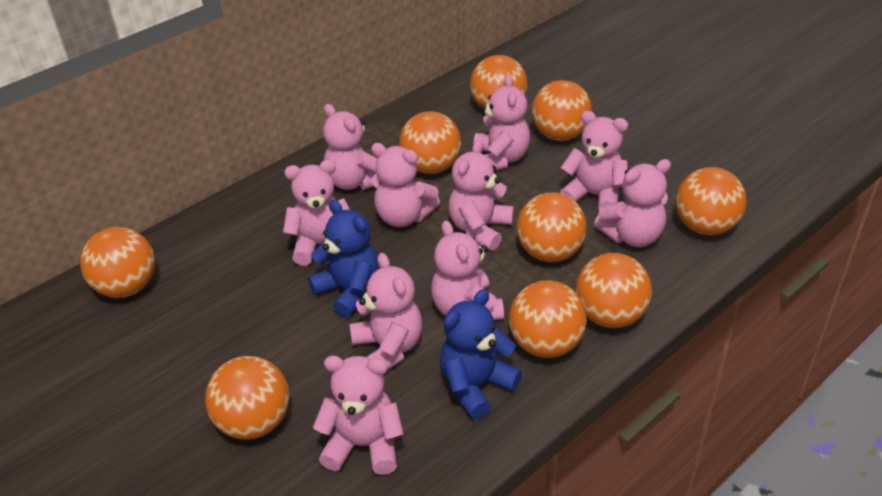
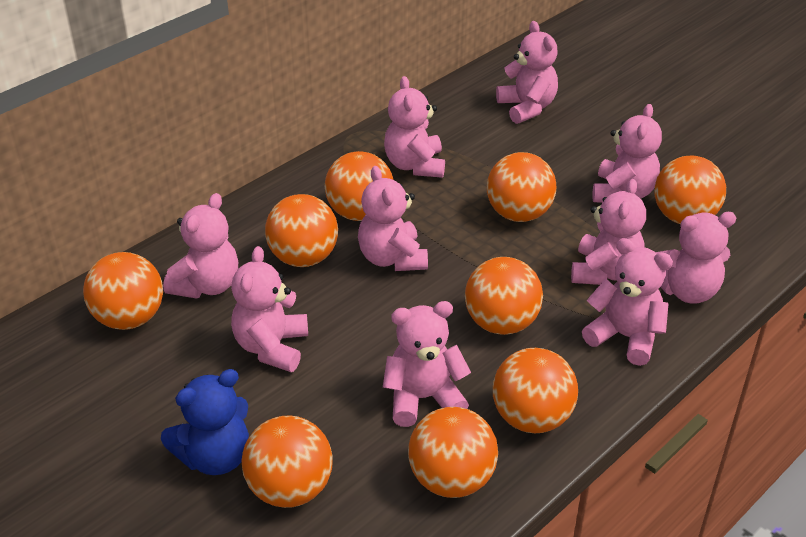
blue teddy bear: 2 -> 1

